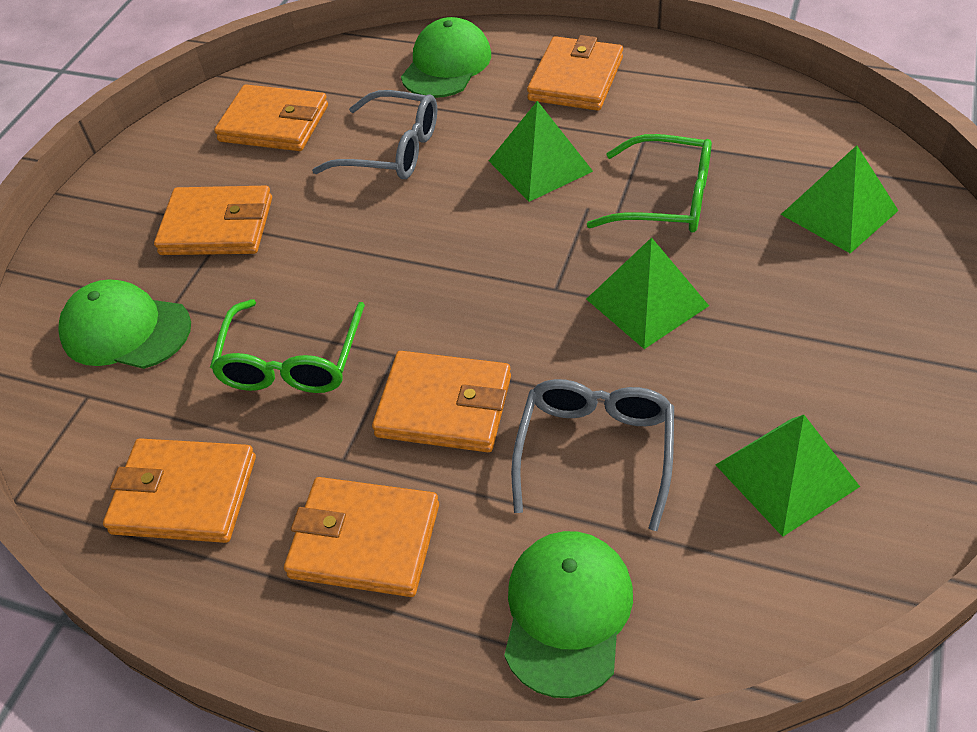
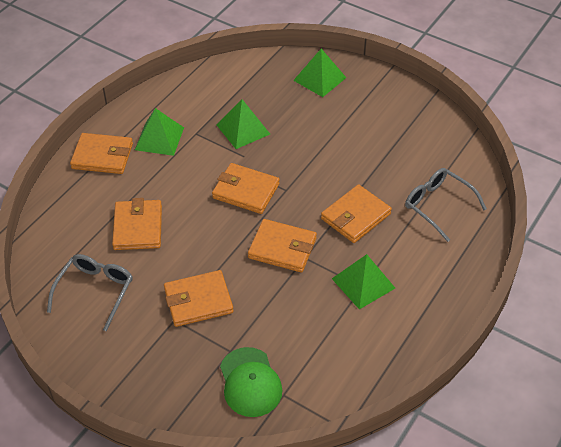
green cap: 3 -> 1
green glasses: 2 -> 0

